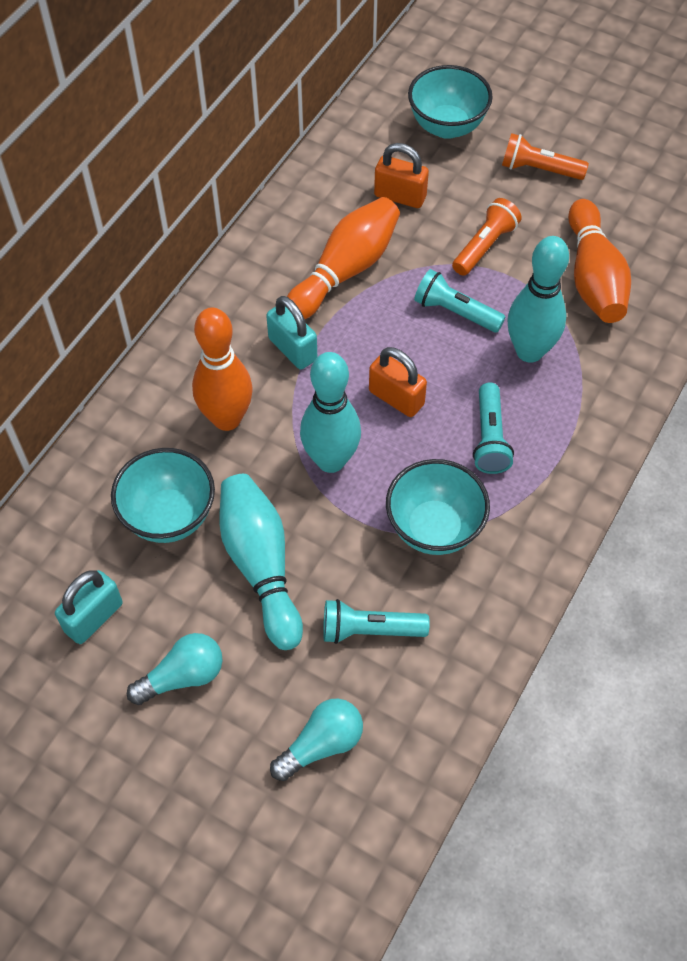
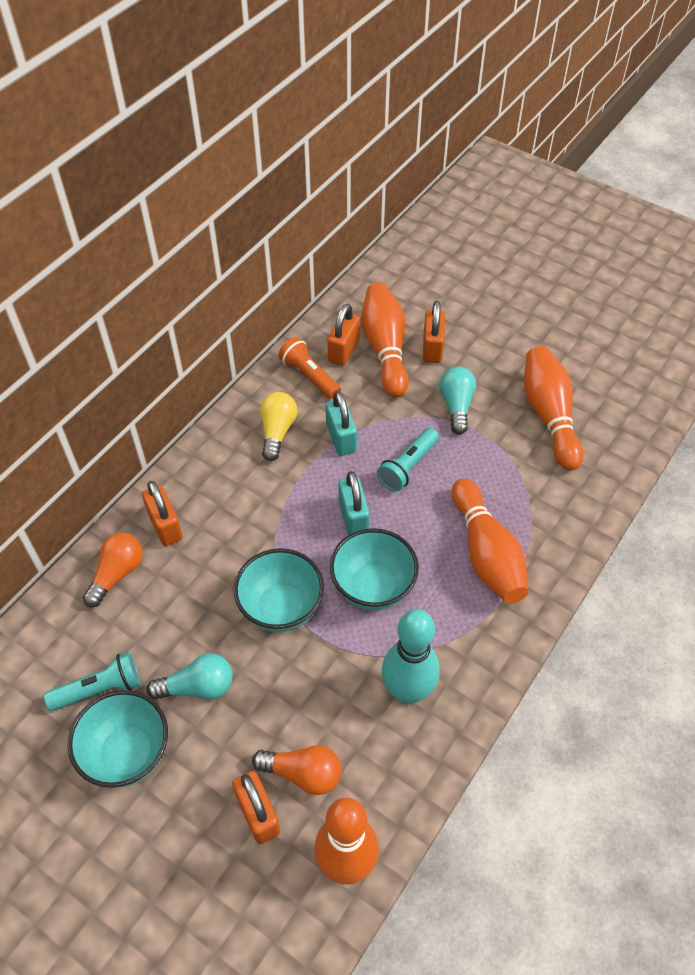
orange bowling pin: 3 -> 4
orange flashlight: 2 -> 1
orange light bulb: 0 -> 2
orange padlock: 2 -> 4
turquoise bowling pin: 3 -> 1
turquoise flashlight: 3 -> 2
yellow light bulb: 0 -> 1

